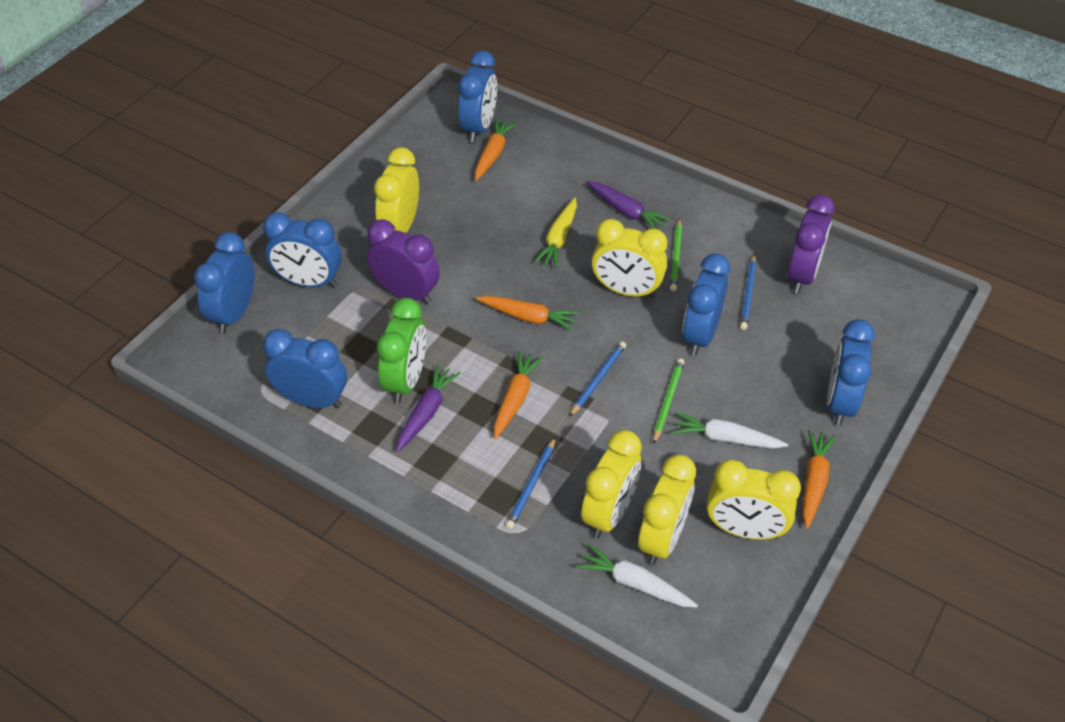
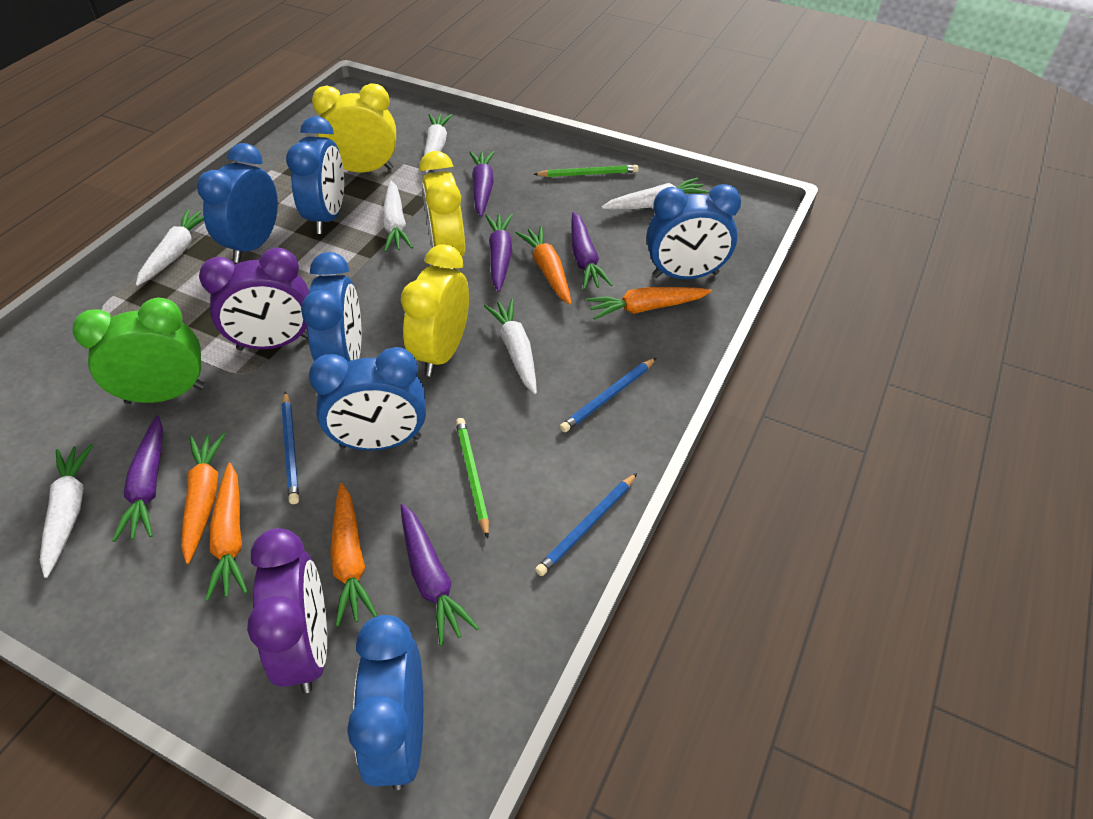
orange carrot: 4 -> 5
purple carrot: 2 -> 5
white carrot: 2 -> 6
yellow carrot: 1 -> 0
yellow clock: 5 -> 3

